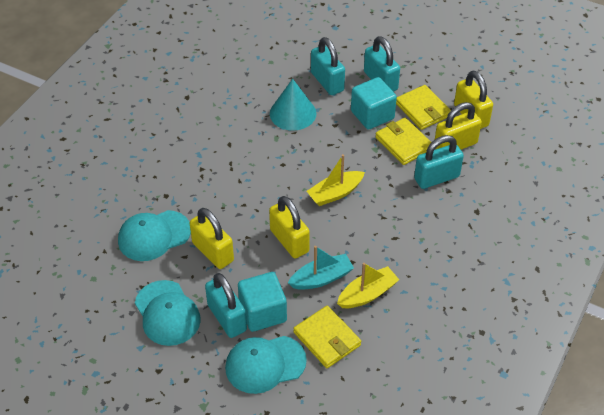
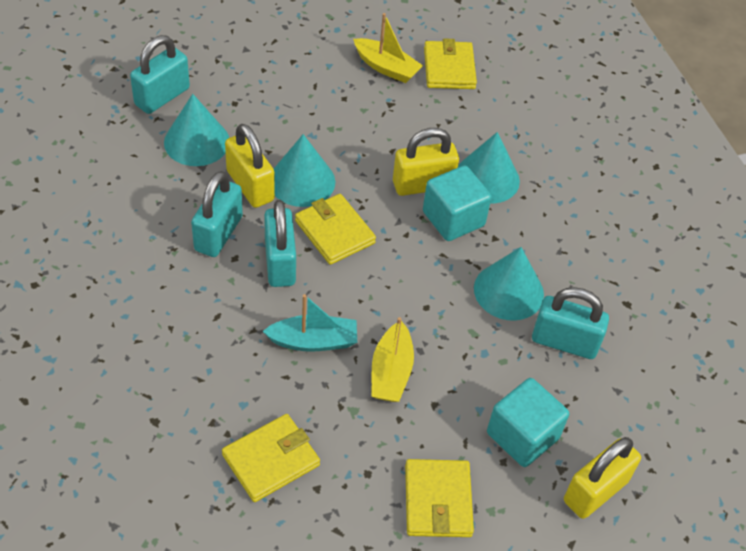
turquoise cap: 3 -> 0
turquoise cone: 1 -> 4
yellow padlock: 4 -> 3
yellow wallet: 3 -> 4

